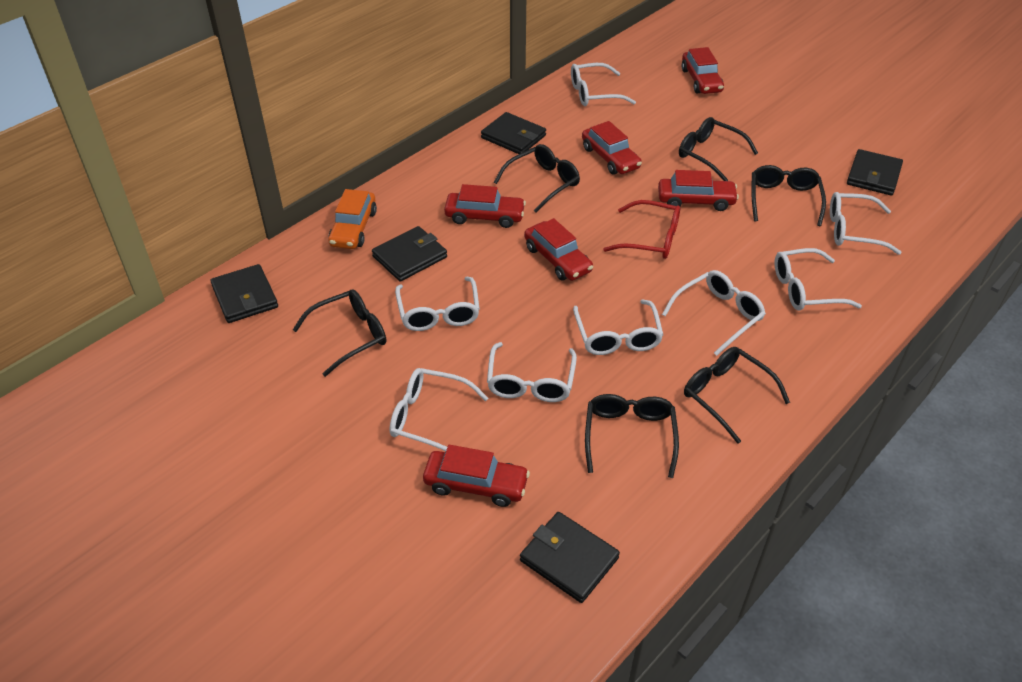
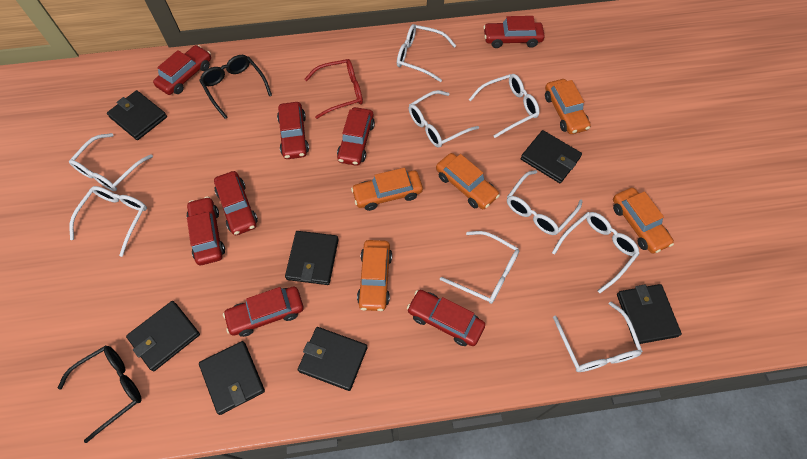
black glasses: 6 -> 2
black wallet: 5 -> 7
orange car: 1 -> 5
red car: 6 -> 8
white glasses: 8 -> 9

